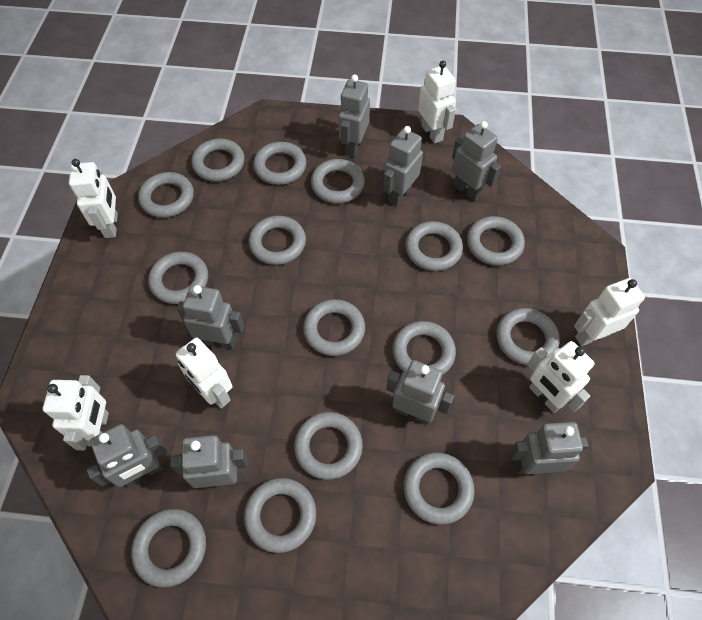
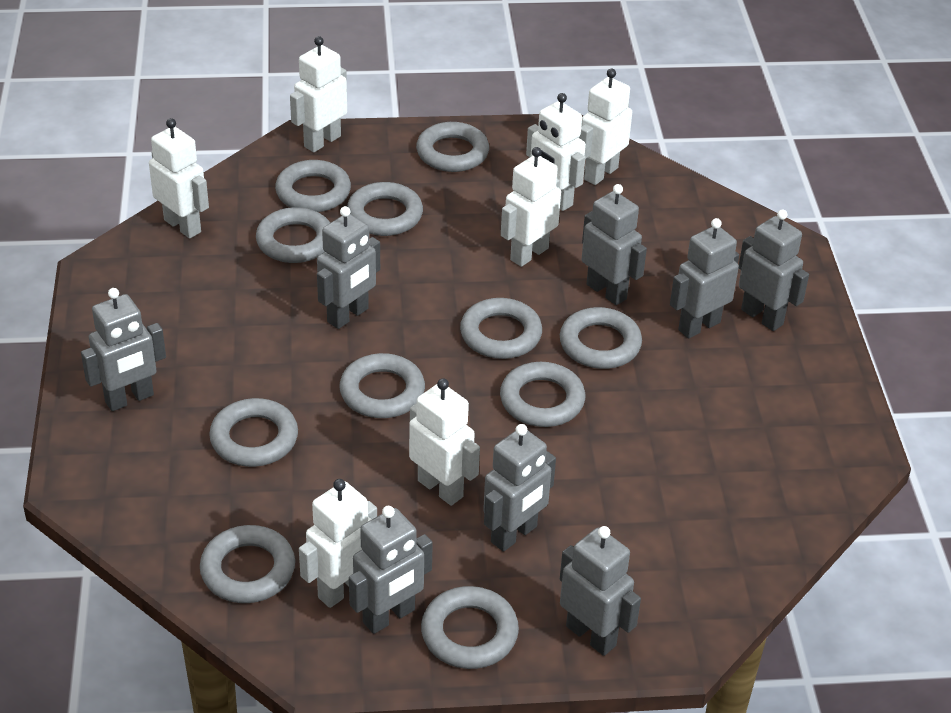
grey ring: 15 -> 11
white robot: 6 -> 7

